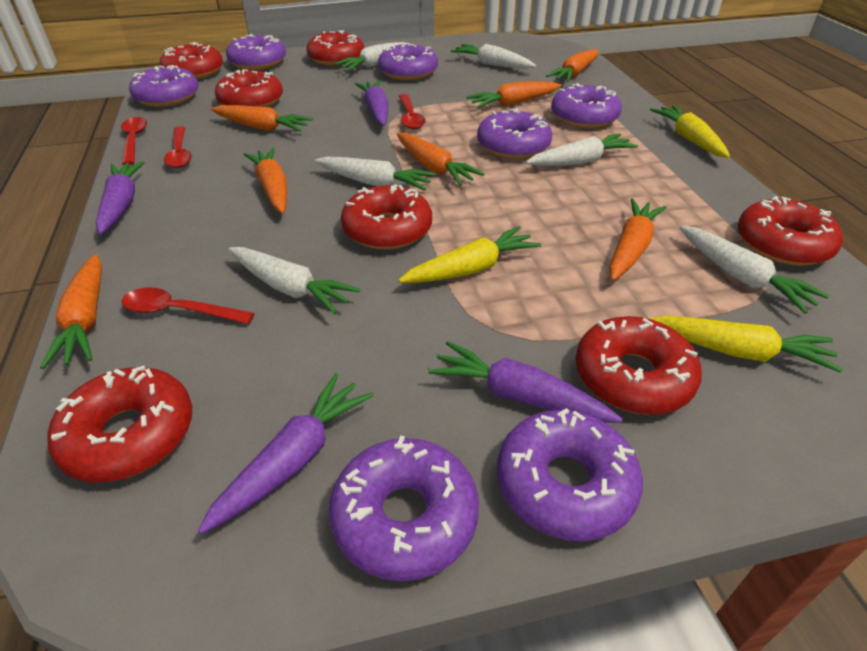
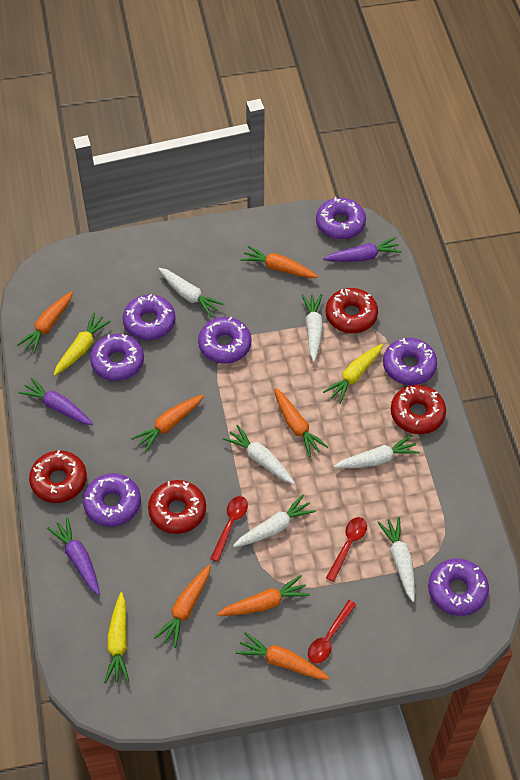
purple carrot: 4 -> 3
red donut: 7 -> 4
red spoon: 4 -> 3

